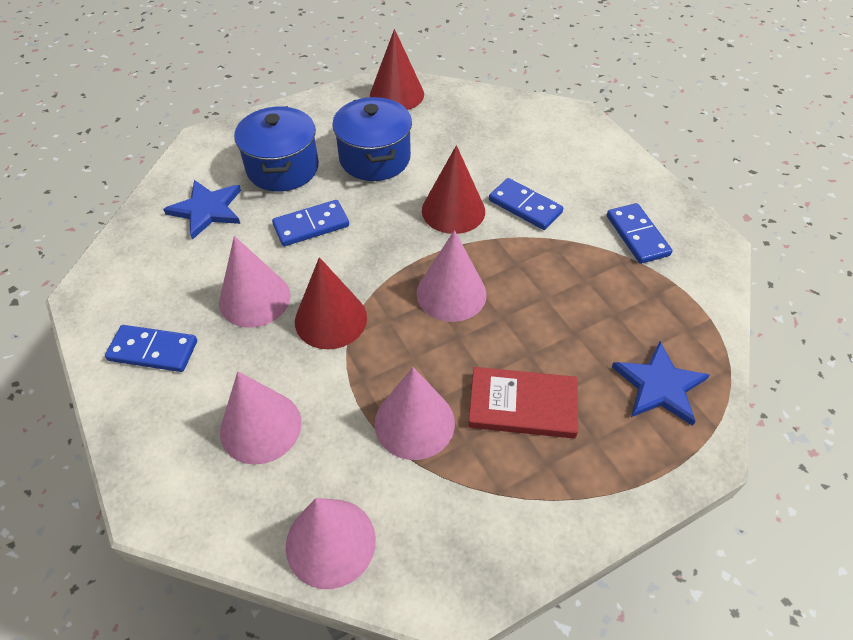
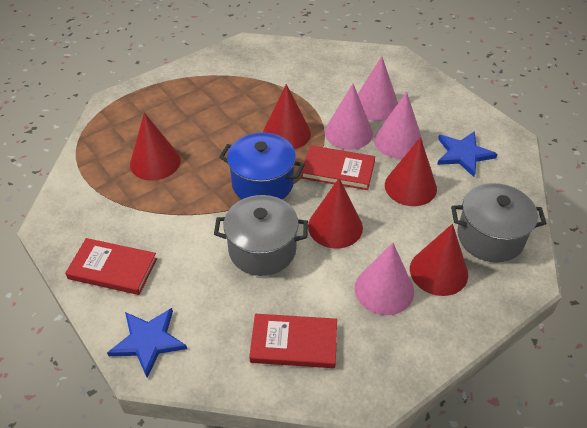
blue domino: 4 -> 0
blue pot: 2 -> 1
grey pot: 0 -> 2
pink cone: 5 -> 4
red book: 1 -> 3
red cone: 3 -> 5

